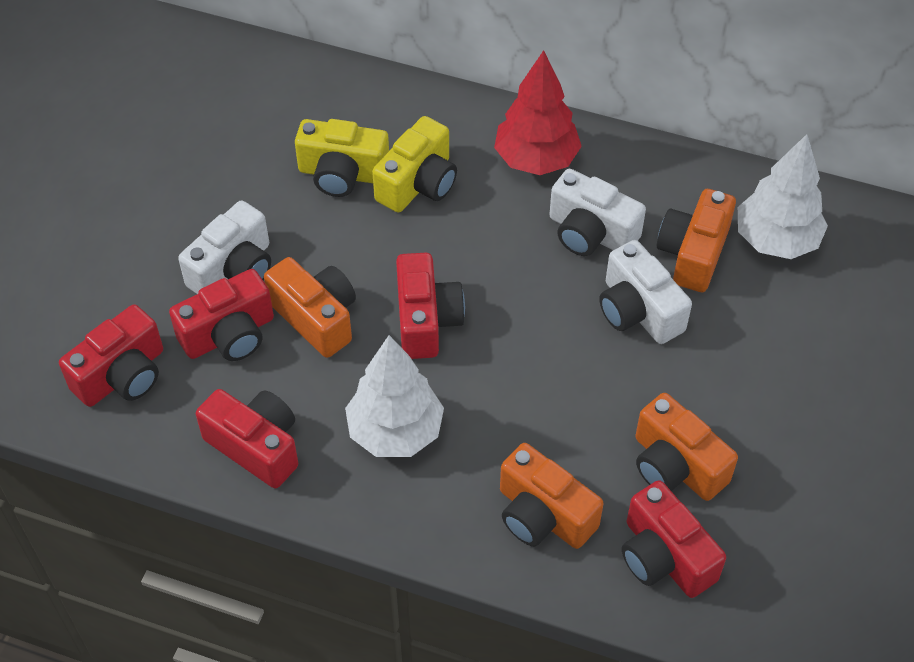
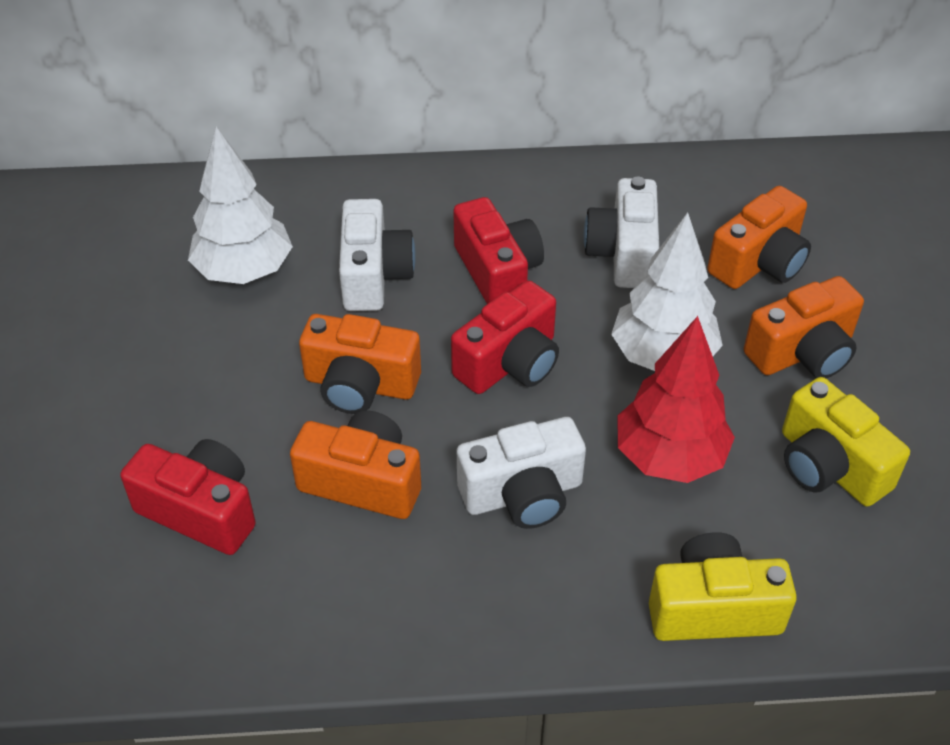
red camera: 5 -> 3

